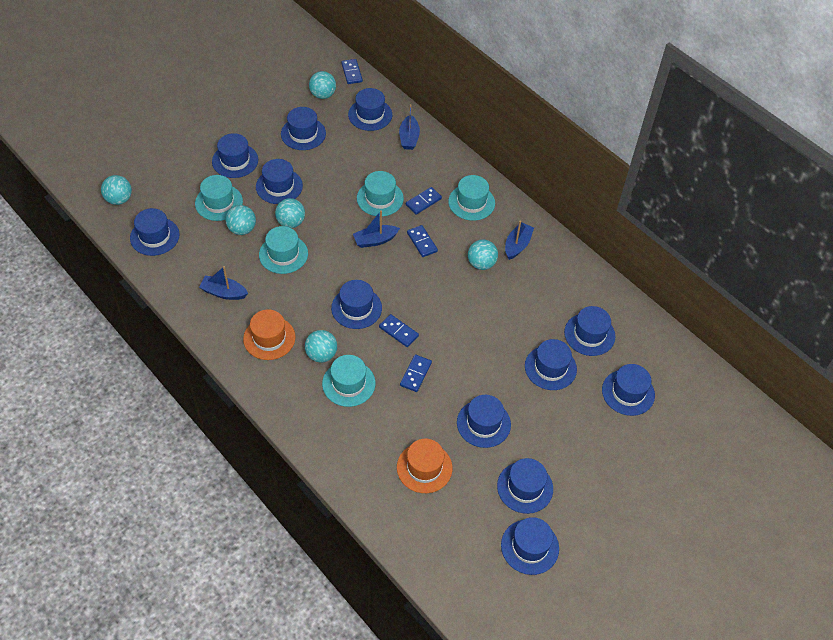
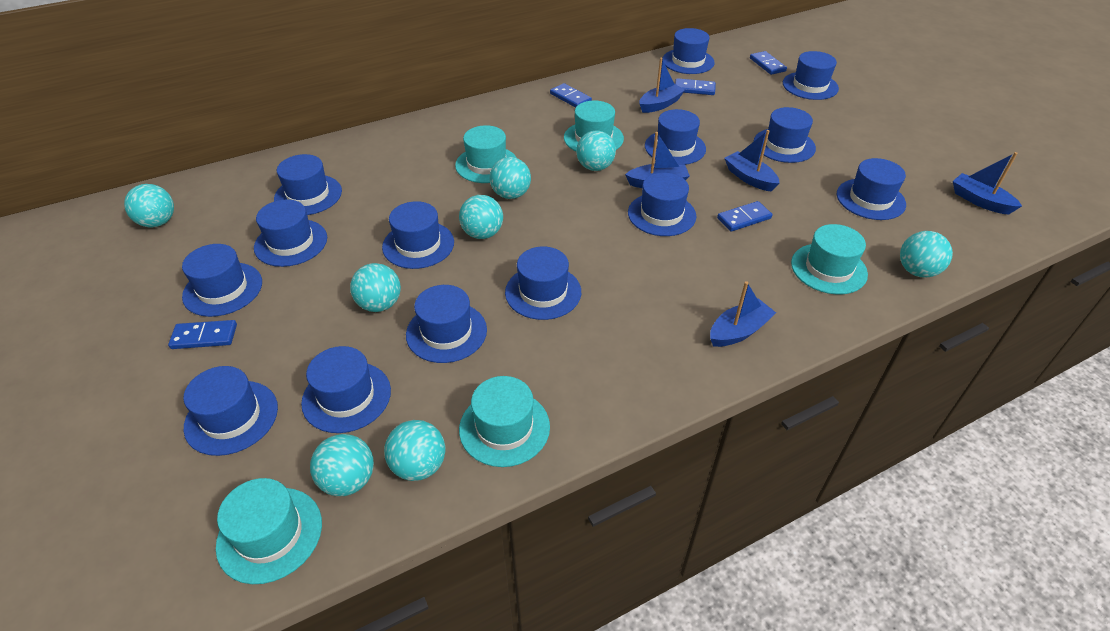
blue boat: 4 -> 5
blue hat: 12 -> 14
orange hat: 2 -> 0
turquoise ball: 6 -> 8

